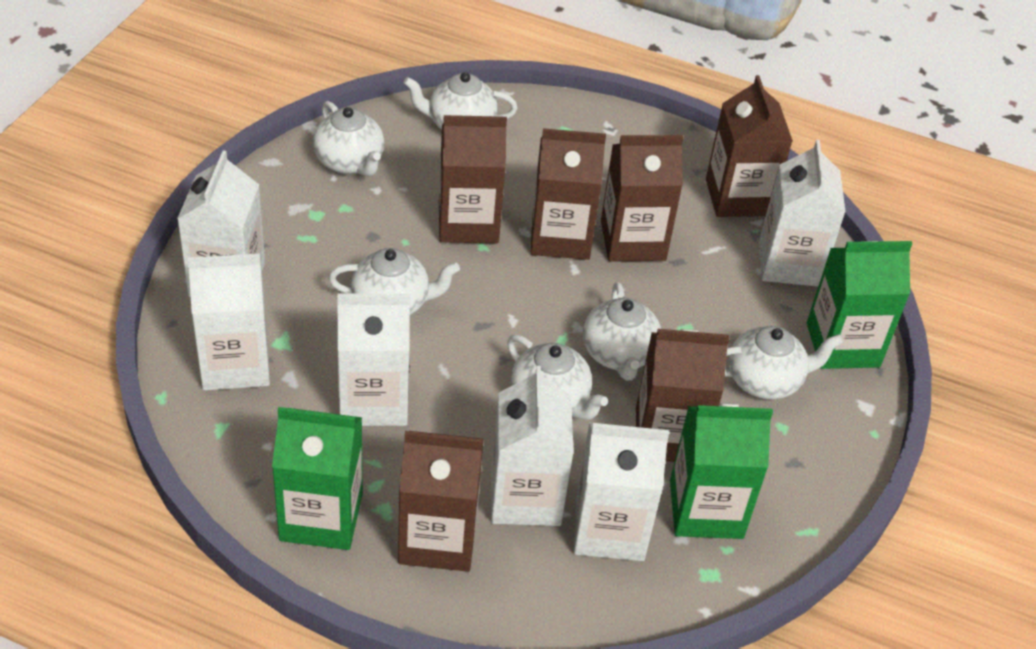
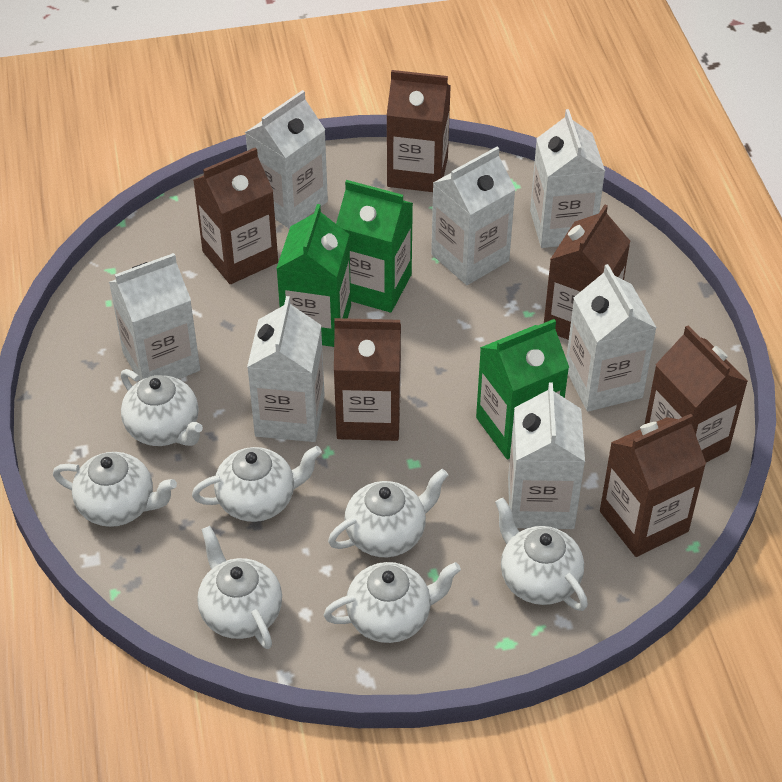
white carton: 6 -> 7
white teapot: 6 -> 7

